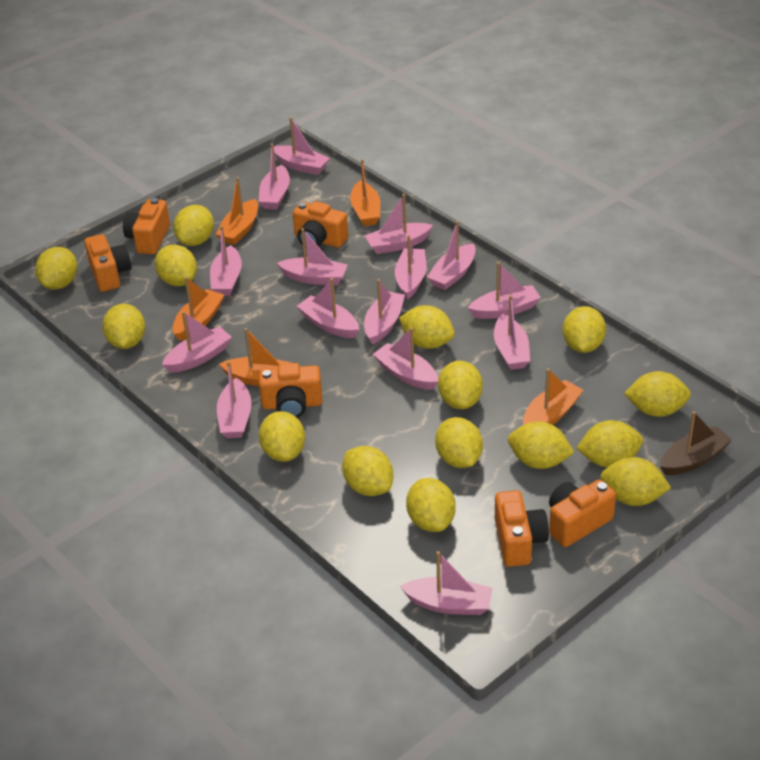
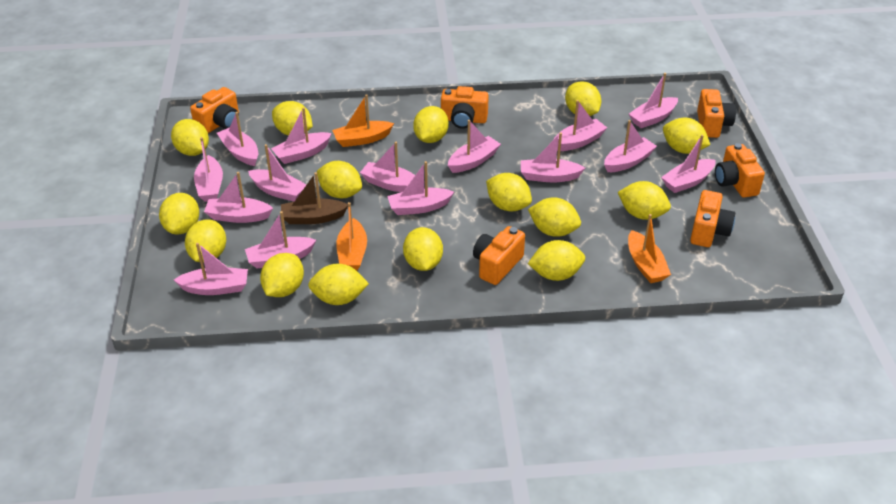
orange boat: 5 -> 3

